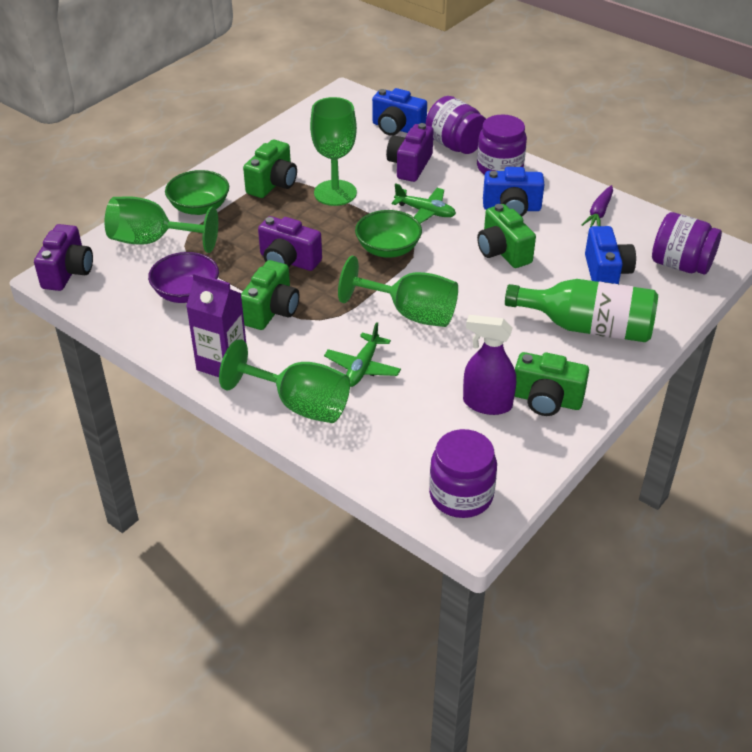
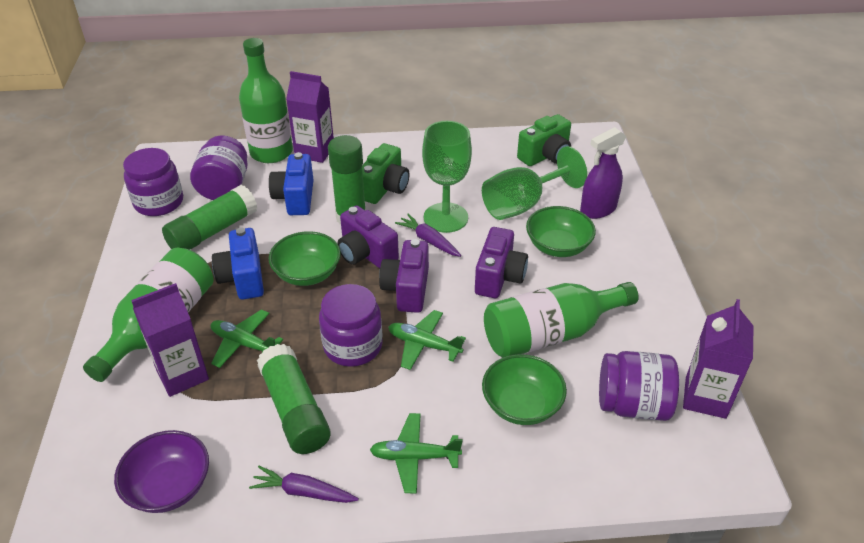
blue camera: 3 -> 2
green bottle: 1 -> 3
green bowl: 2 -> 3
green camera: 4 -> 2
green glue stick: 0 -> 3
green goblet: 4 -> 2
green plane: 2 -> 3
purple carrot: 1 -> 2
purple carton: 1 -> 3

